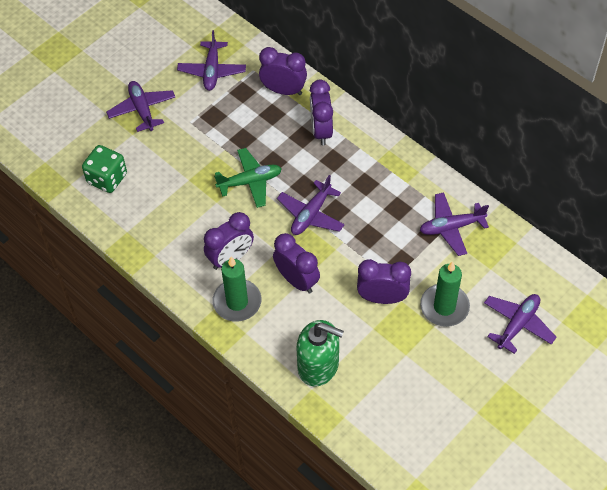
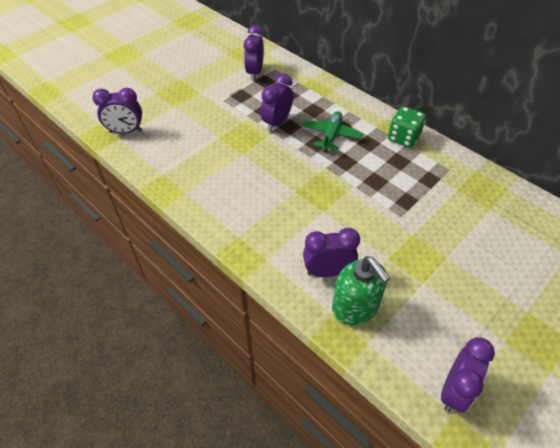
green candle: 2 -> 0
purple plane: 5 -> 0

